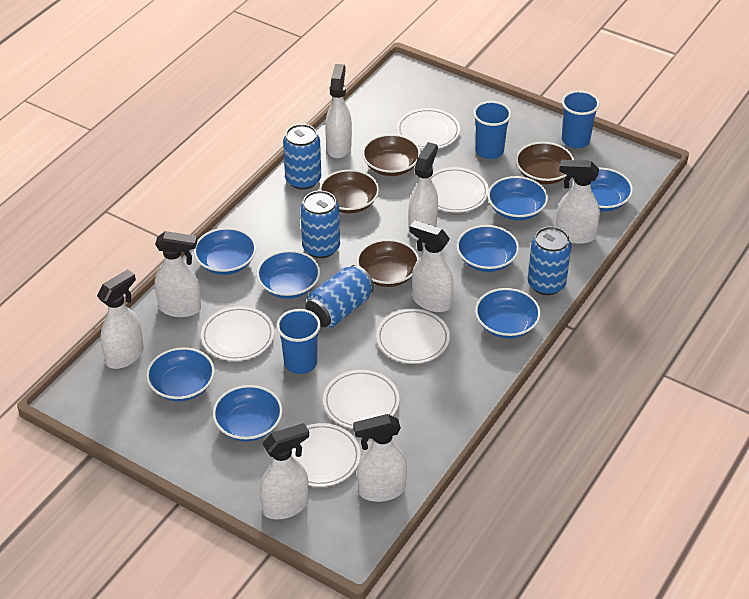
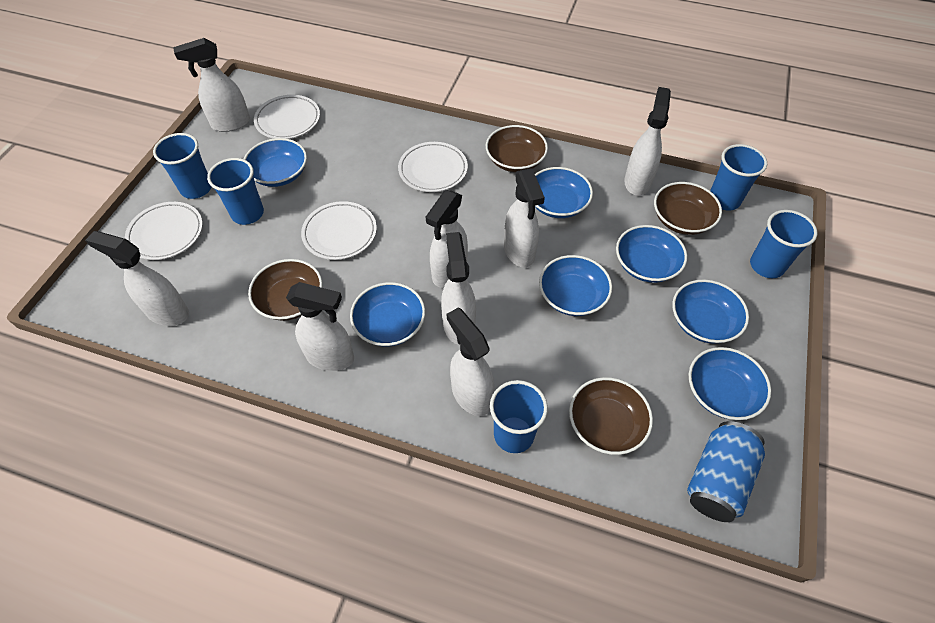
blue bowl: 8 -> 7
blue can: 4 -> 1
blue cup: 3 -> 5
white plate: 6 -> 4

